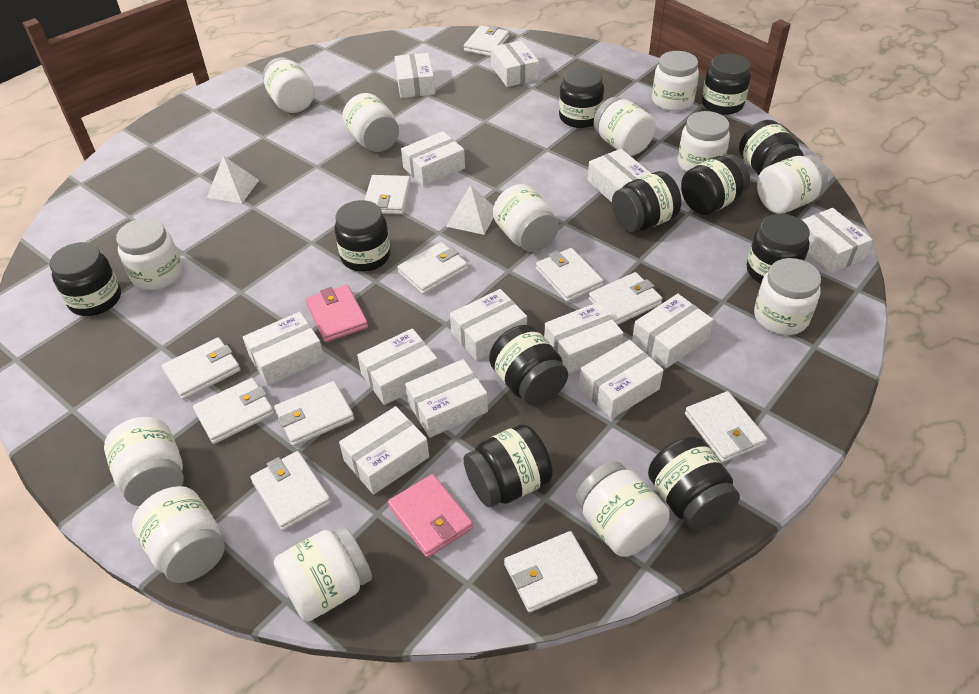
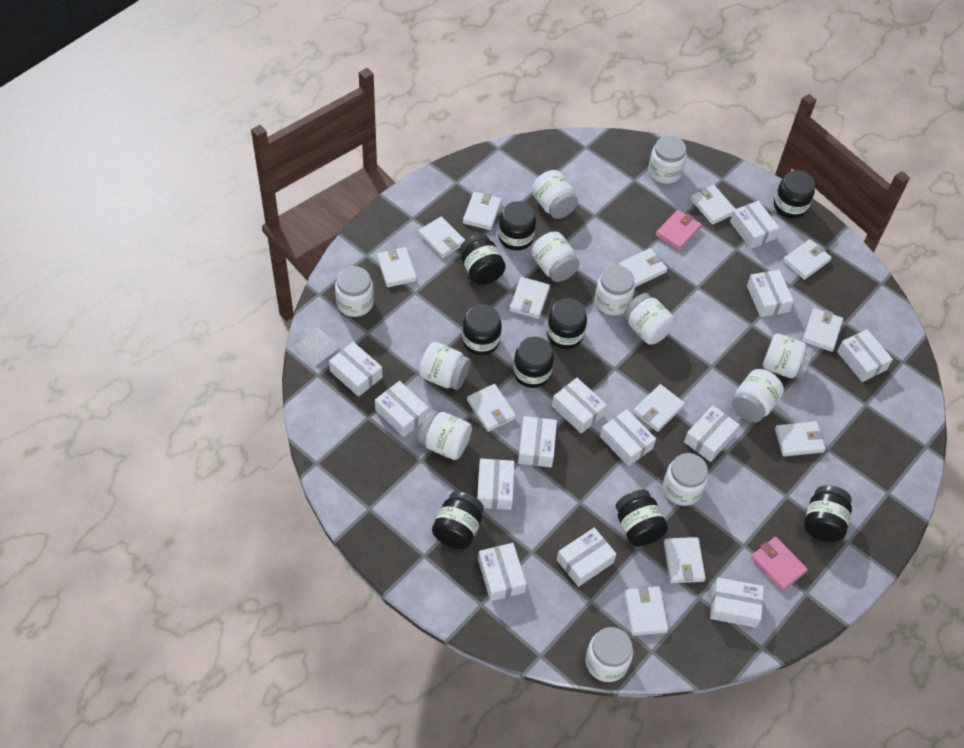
black jar: 11 -> 9
white jar: 13 -> 12
white pyramid: 2 -> 1
white wallet: 11 -> 13

